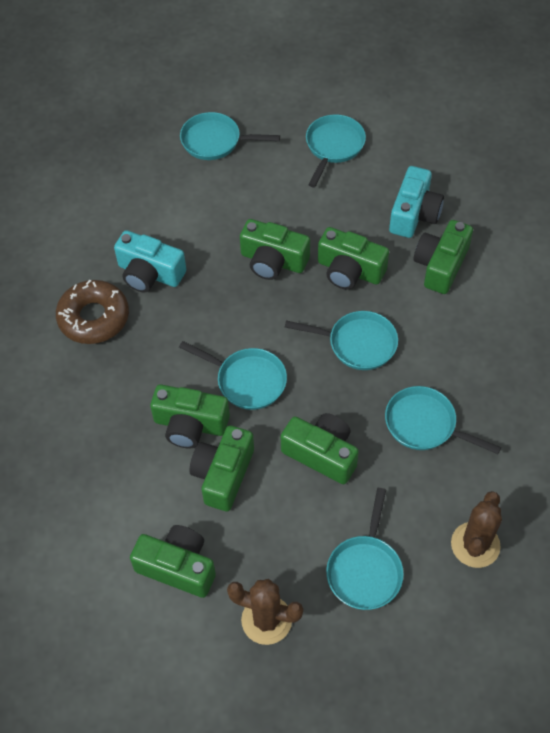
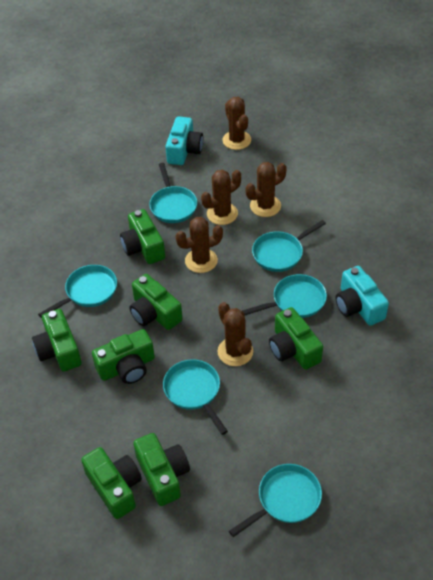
brown cactus: 2 -> 5
brown donut: 1 -> 0

